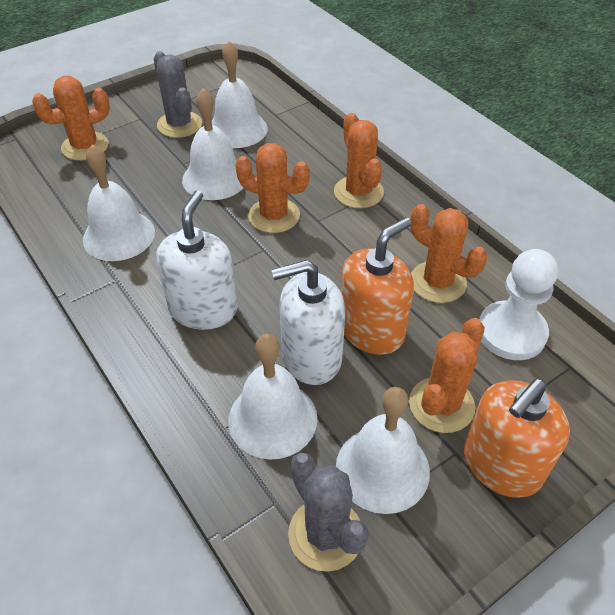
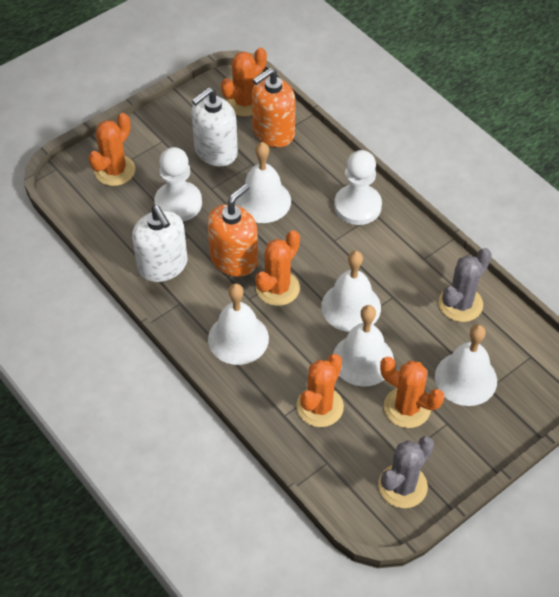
white pawn: 1 -> 2

